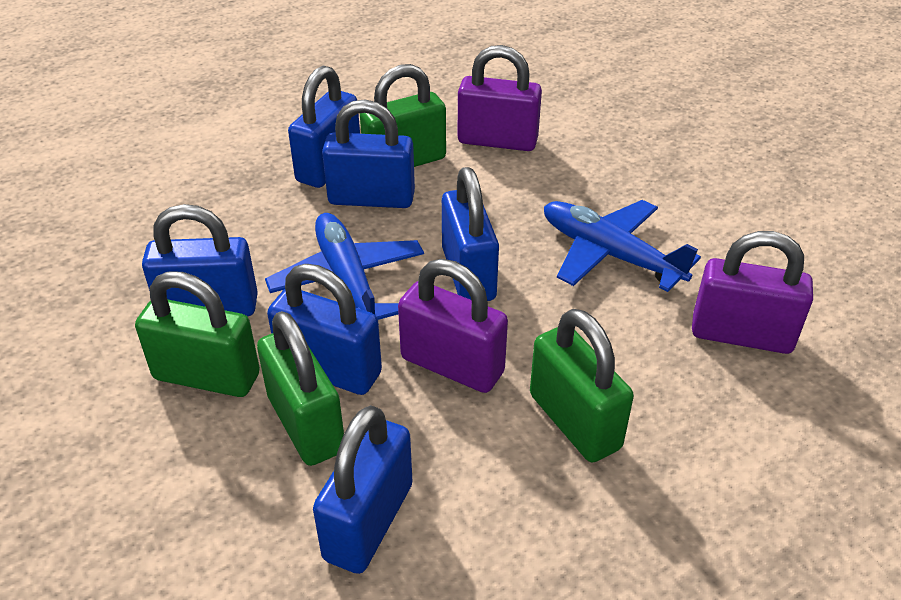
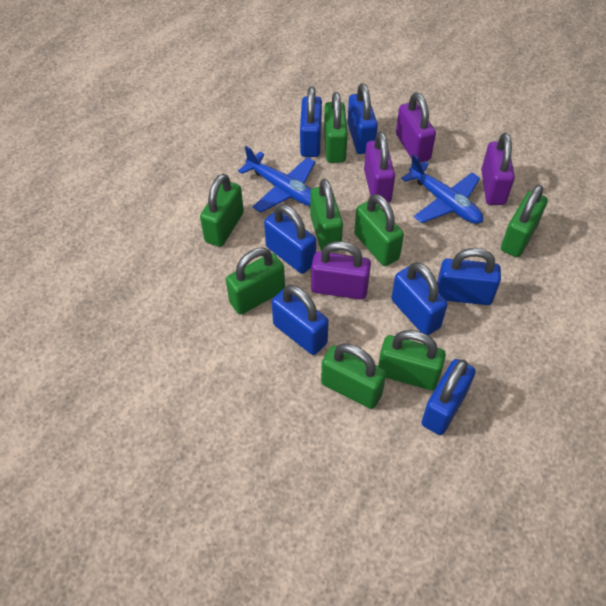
blue padlock: 6 -> 7
green padlock: 4 -> 8
purple padlock: 3 -> 4

